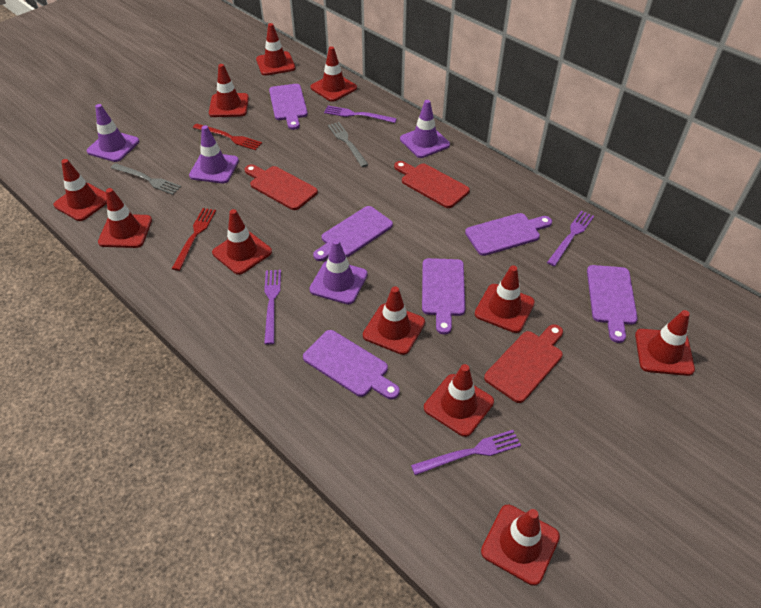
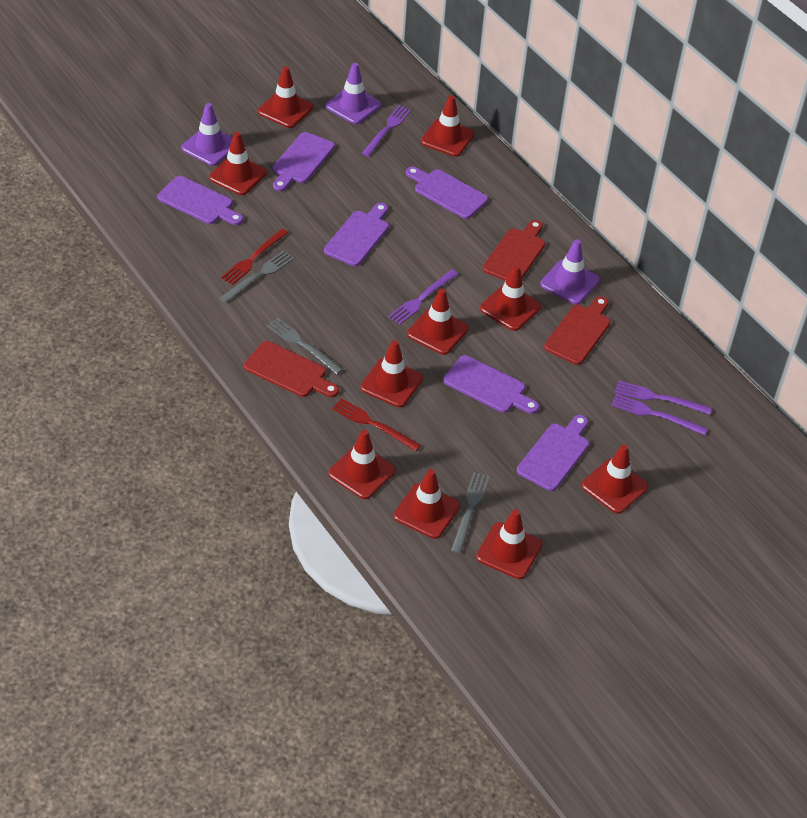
grey fork: 2 -> 3
purple traffic cone: 4 -> 3
red traffic cone: 11 -> 10

